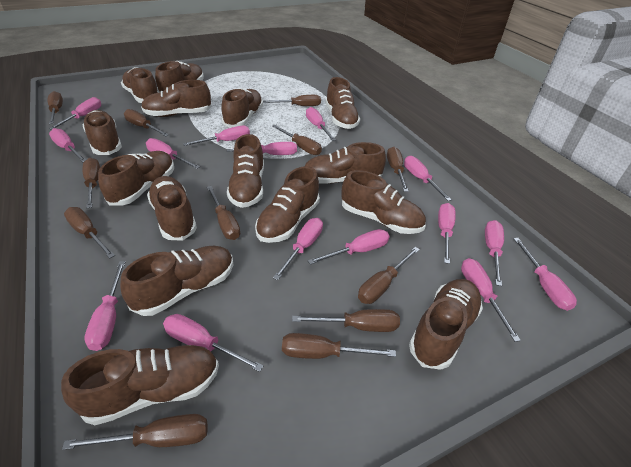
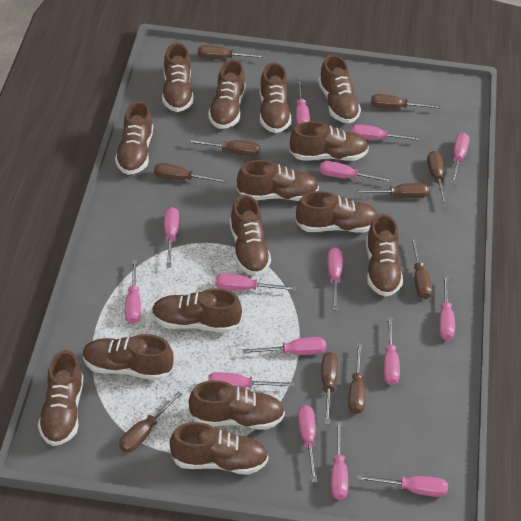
brown screwdriver: 12 -> 10

